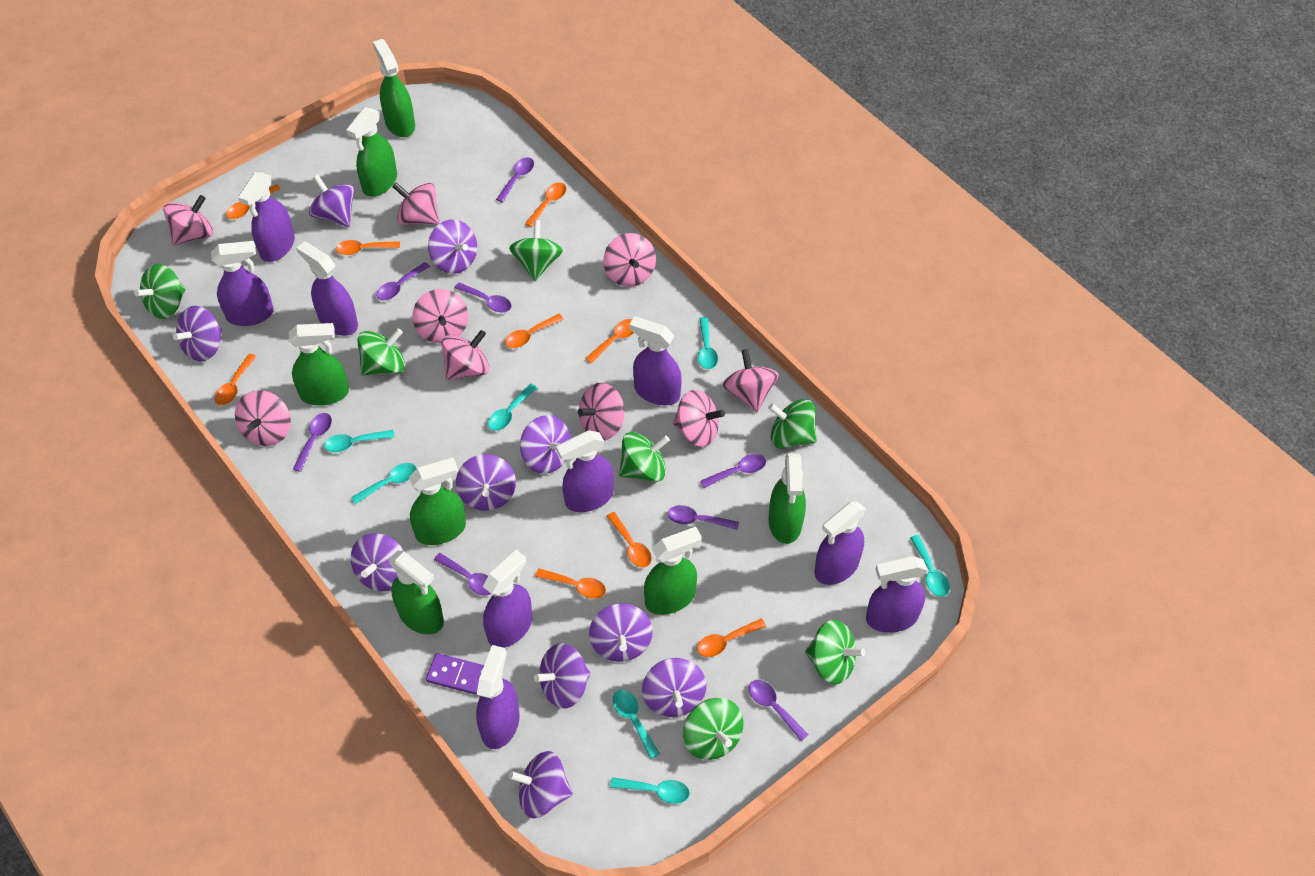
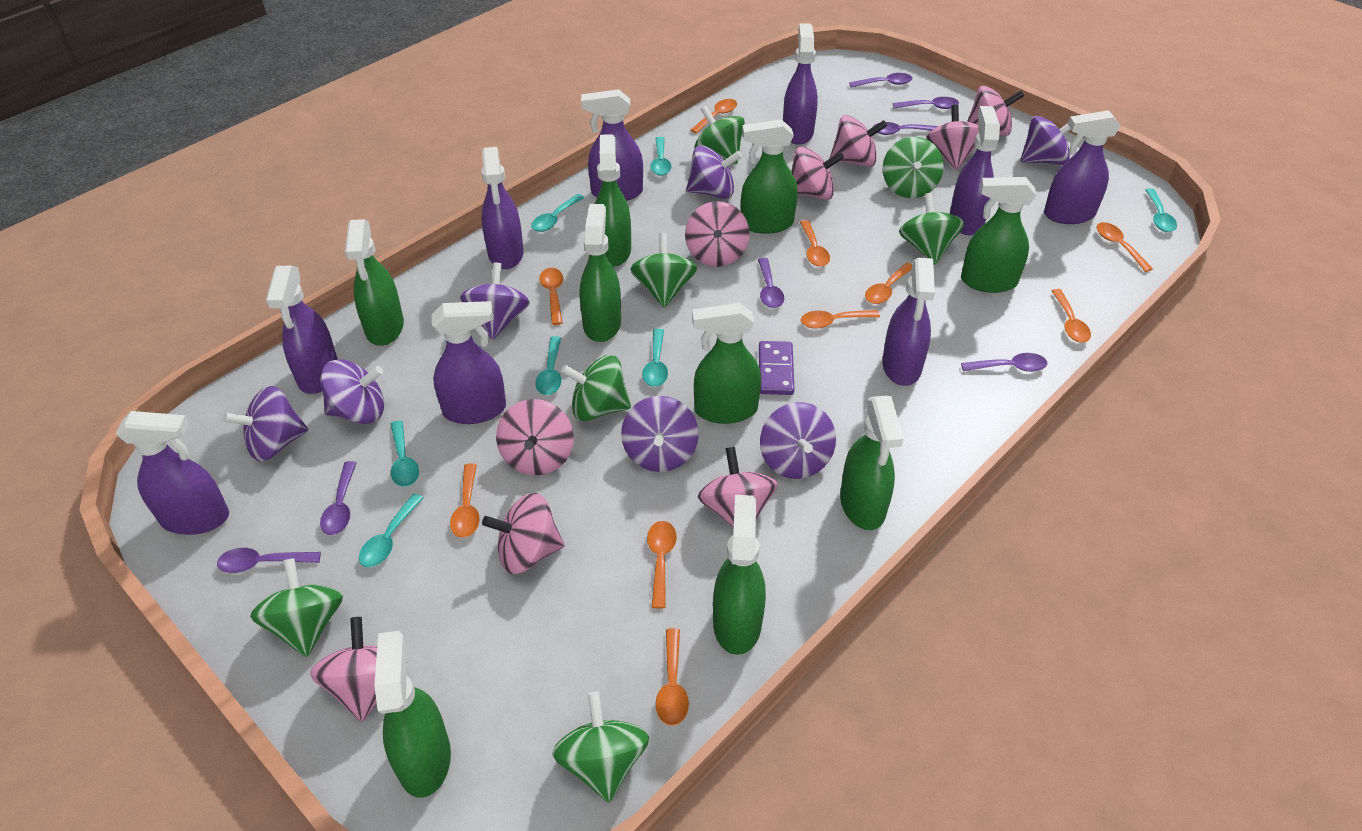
green spray bottle: 7 -> 9
orange spoon: 9 -> 10
purple spinning top: 10 -> 7
purple spoon: 8 -> 7

